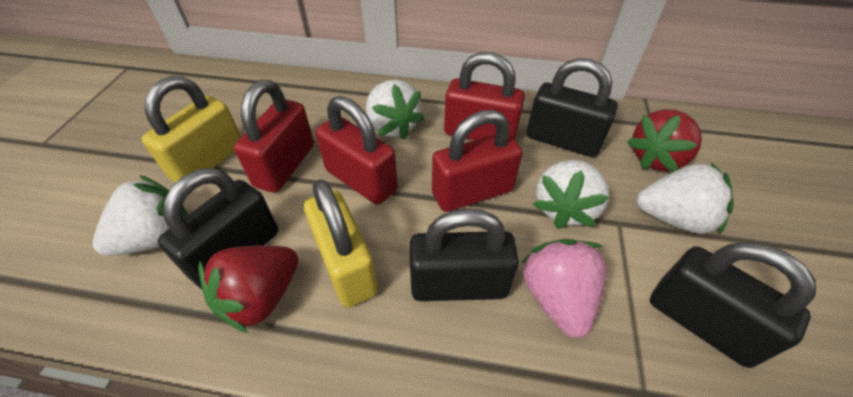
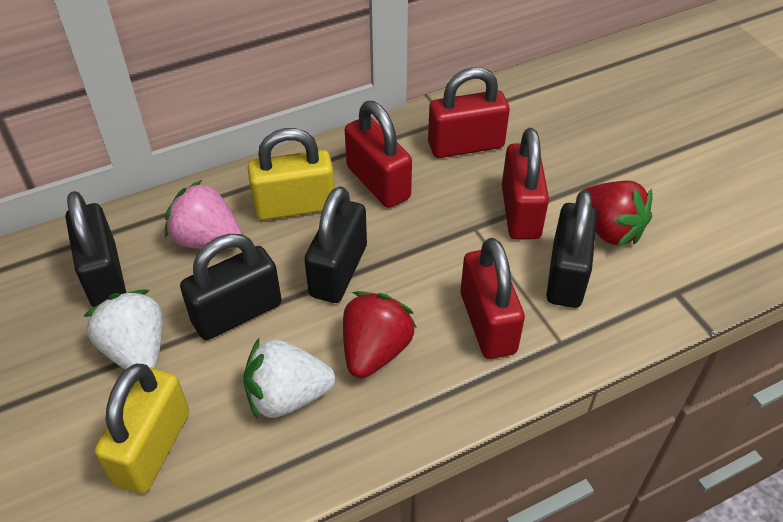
white strawberry: 4 -> 2

